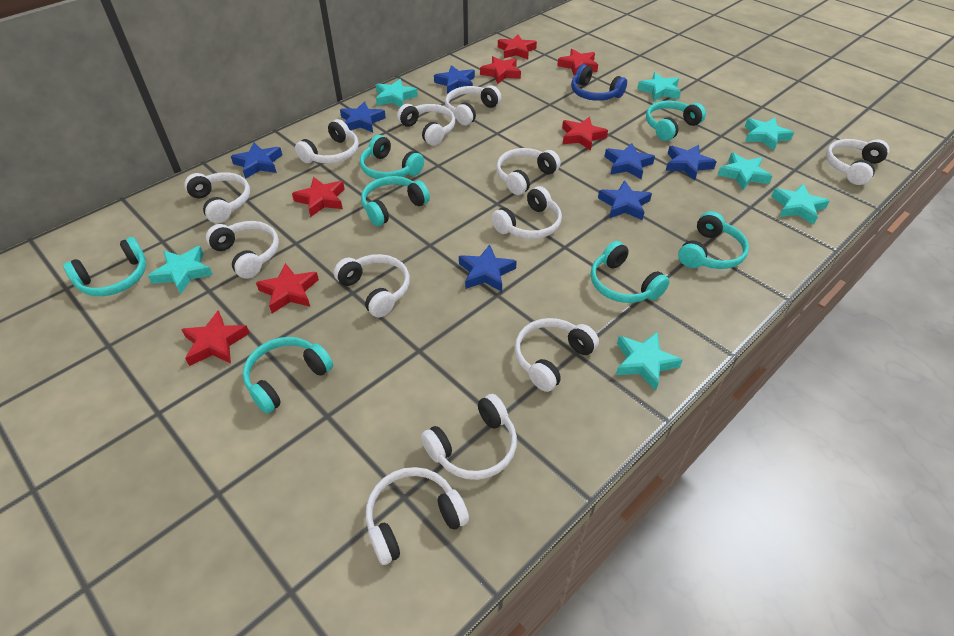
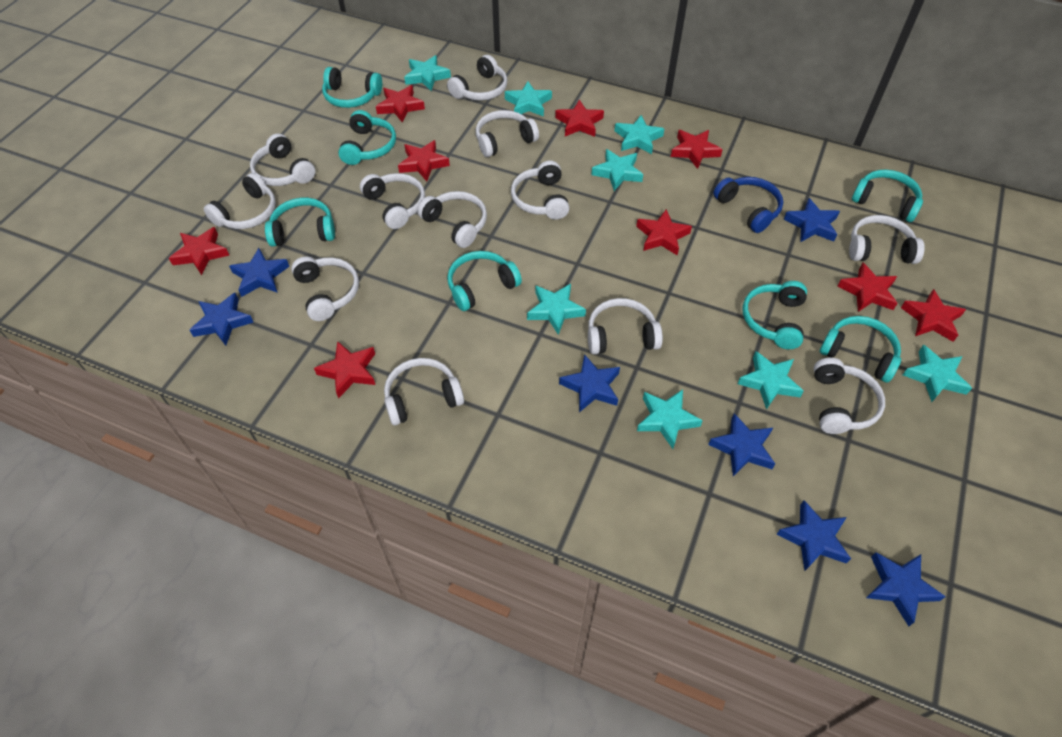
red star: 7 -> 9
turquoise star: 7 -> 8

